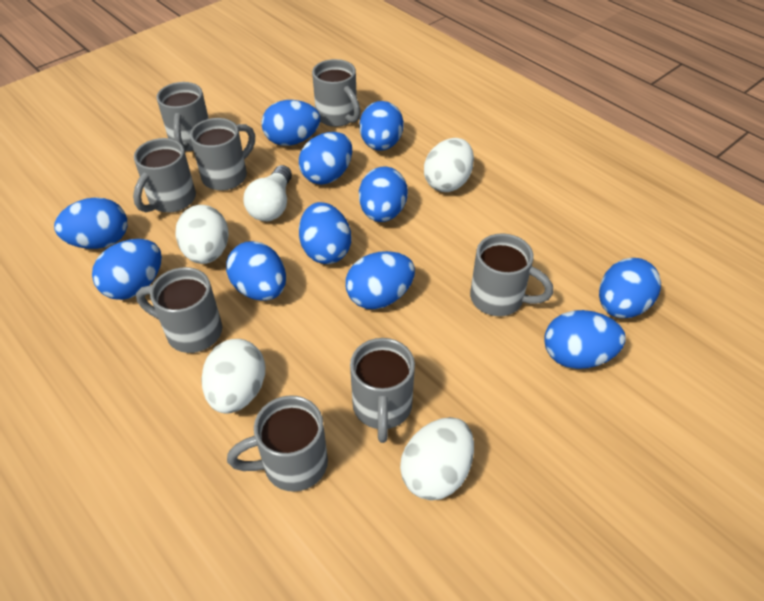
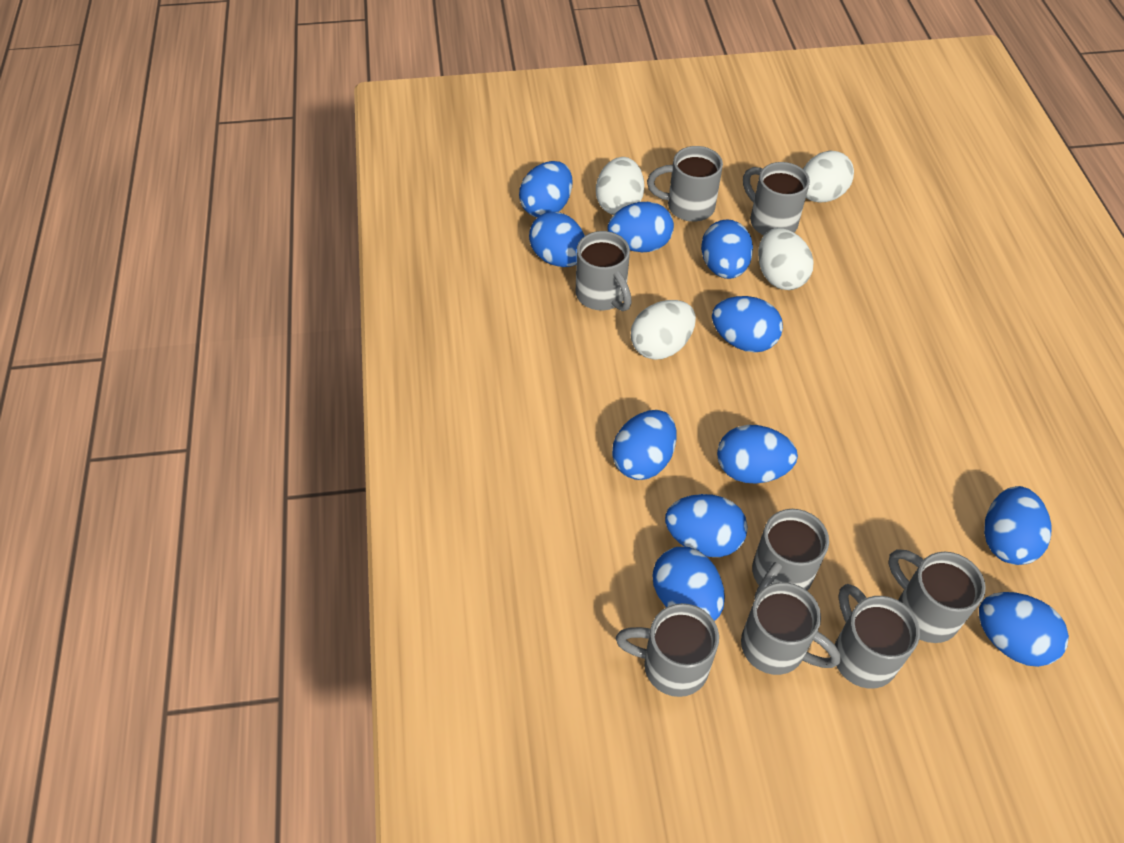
white light bulb: 1 -> 0

